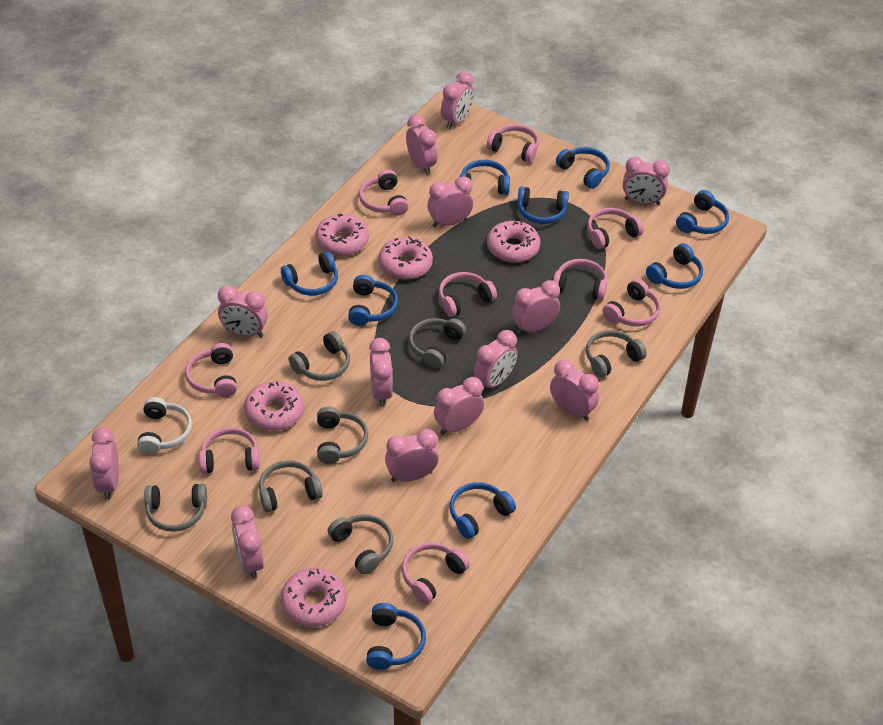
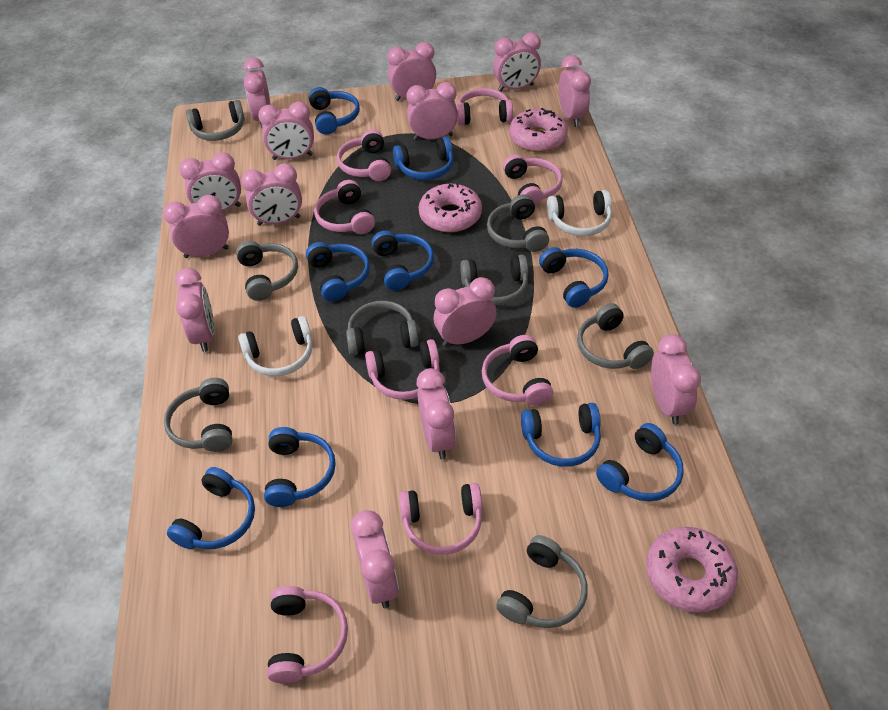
grey headphones: 7 -> 8
pink clock: 13 -> 14
pink donut: 5 -> 3
pink headphones: 9 -> 8
white headphones: 1 -> 2

